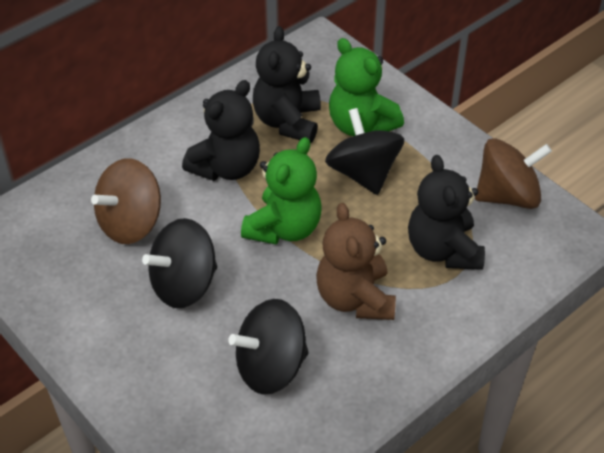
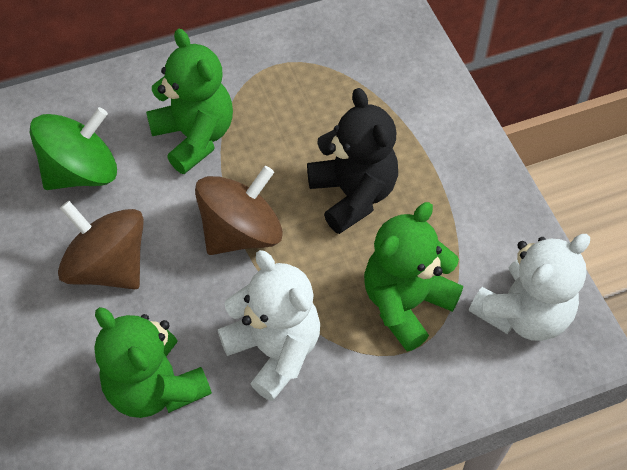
black spinning top: 3 -> 0
black teddy bear: 3 -> 1
brown teddy bear: 1 -> 0
green spinning top: 0 -> 1
green teddy bear: 2 -> 3
white teddy bear: 0 -> 2

